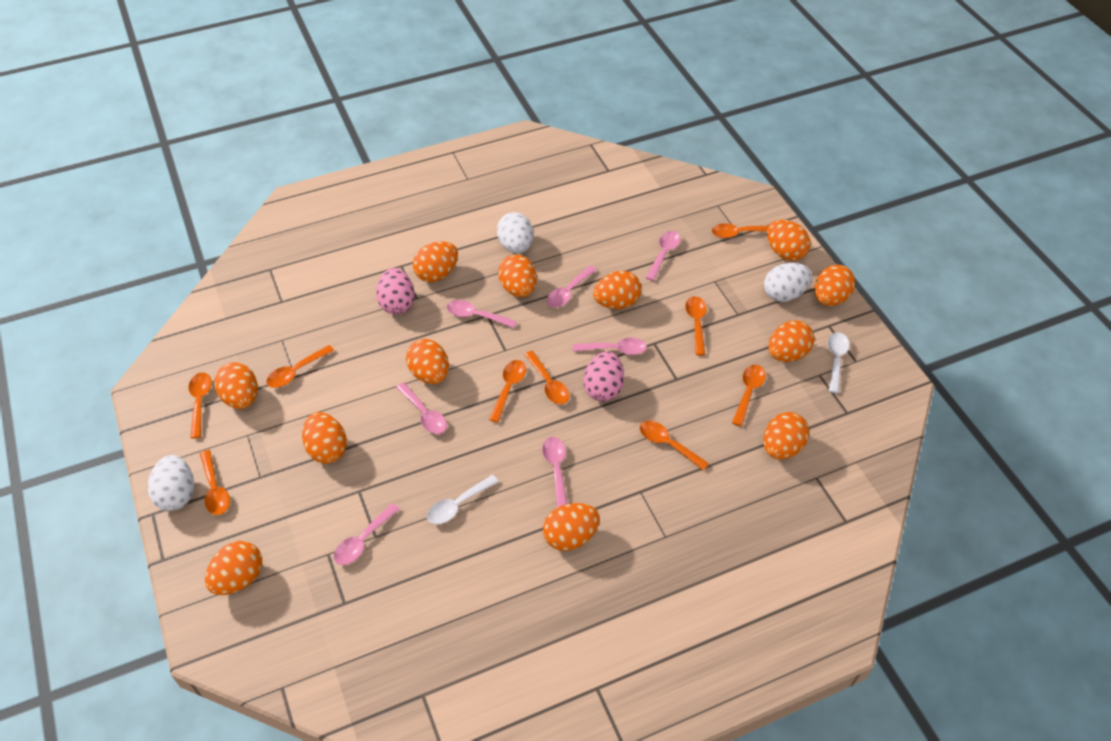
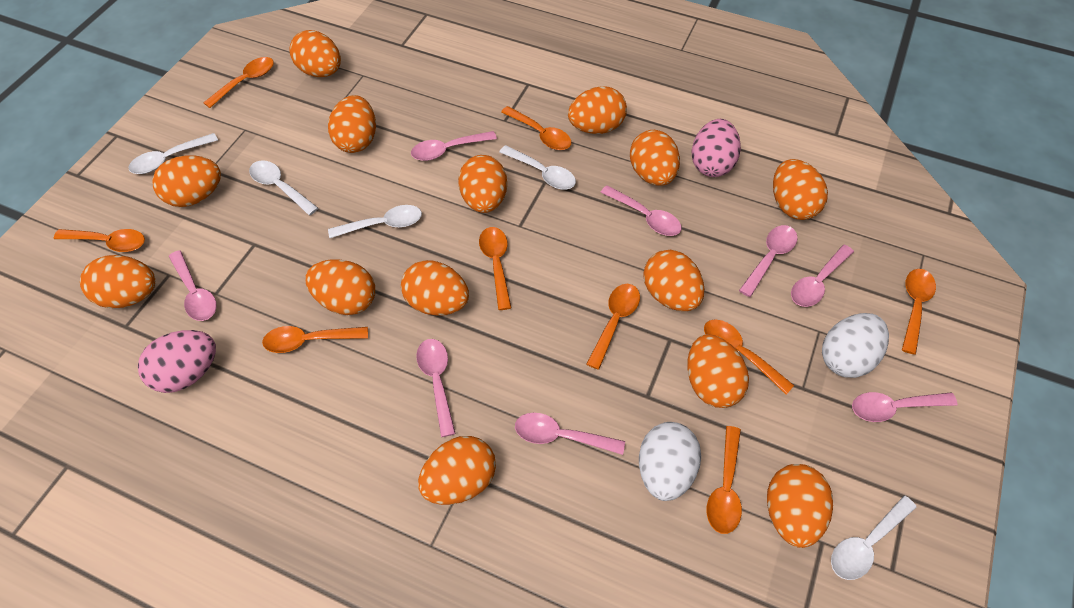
orange egg: 12 -> 14
pink spoon: 7 -> 8
white egg: 3 -> 2
white spoon: 2 -> 5

